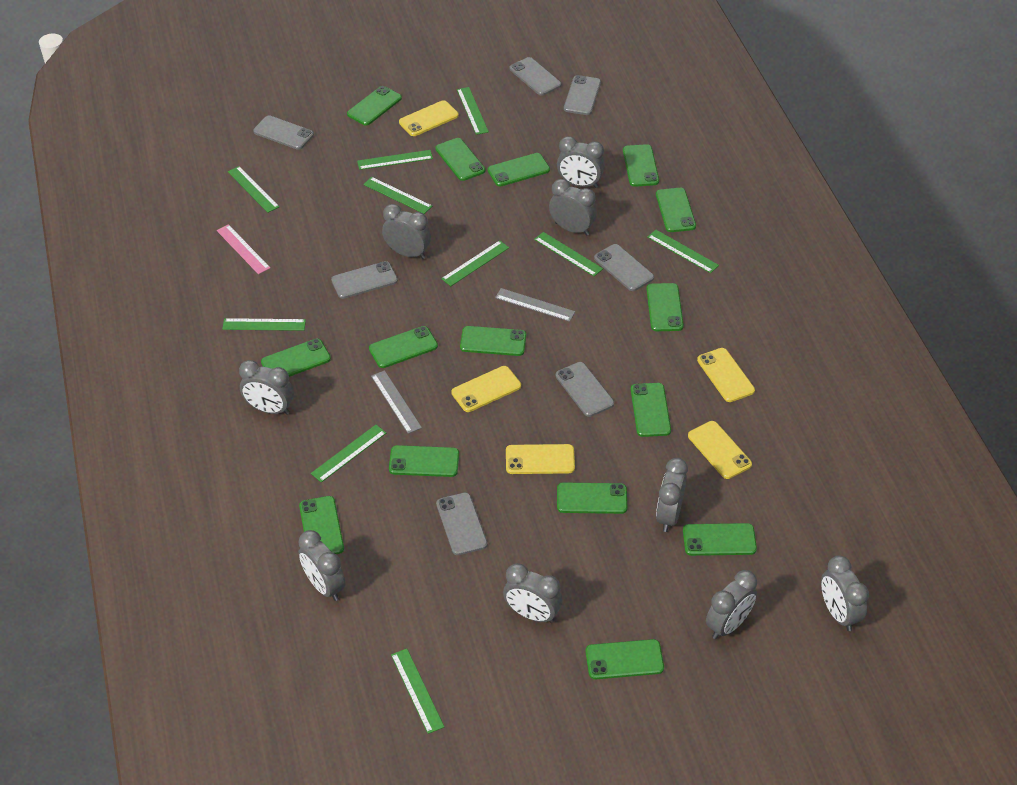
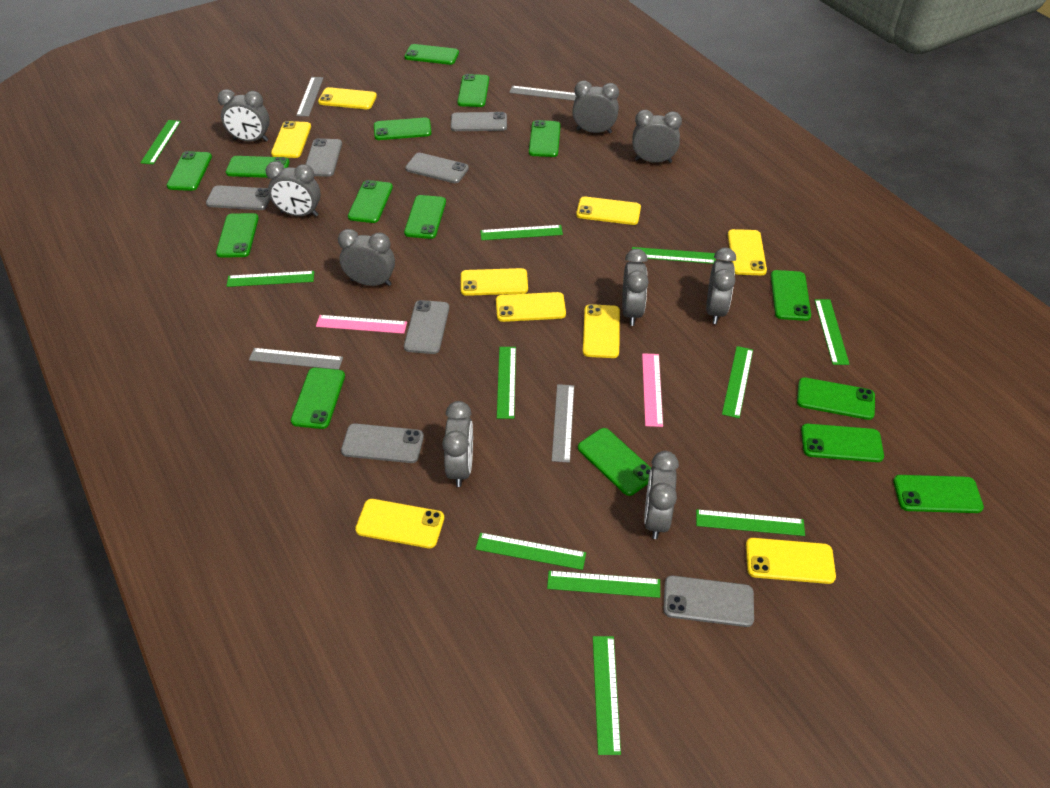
green ruler: 10 -> 11
grey ruler: 2 -> 4
pink ruler: 1 -> 2
yellow phone: 5 -> 9

